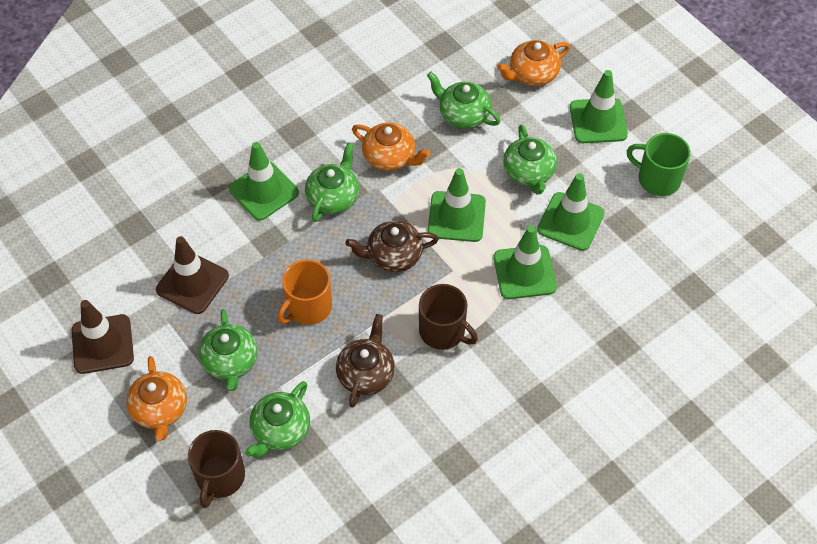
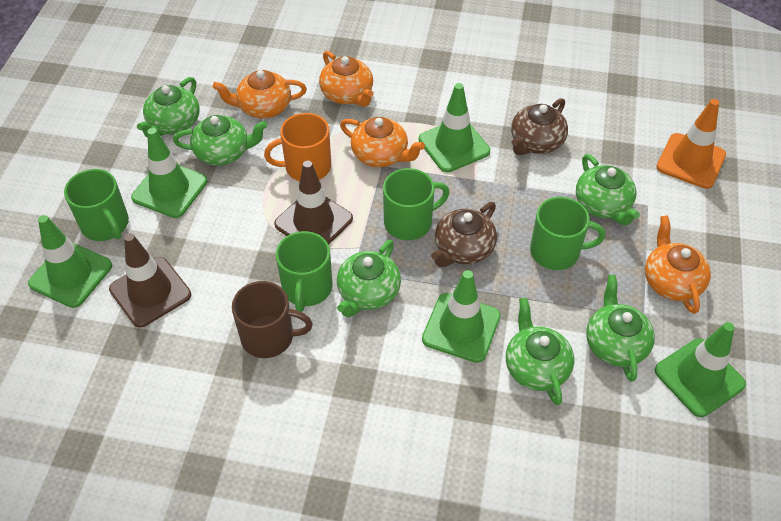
brown mug: 2 -> 1
green mug: 1 -> 4
green teapot: 5 -> 6
orange teapot: 3 -> 4
orange traffic cone: 0 -> 1

